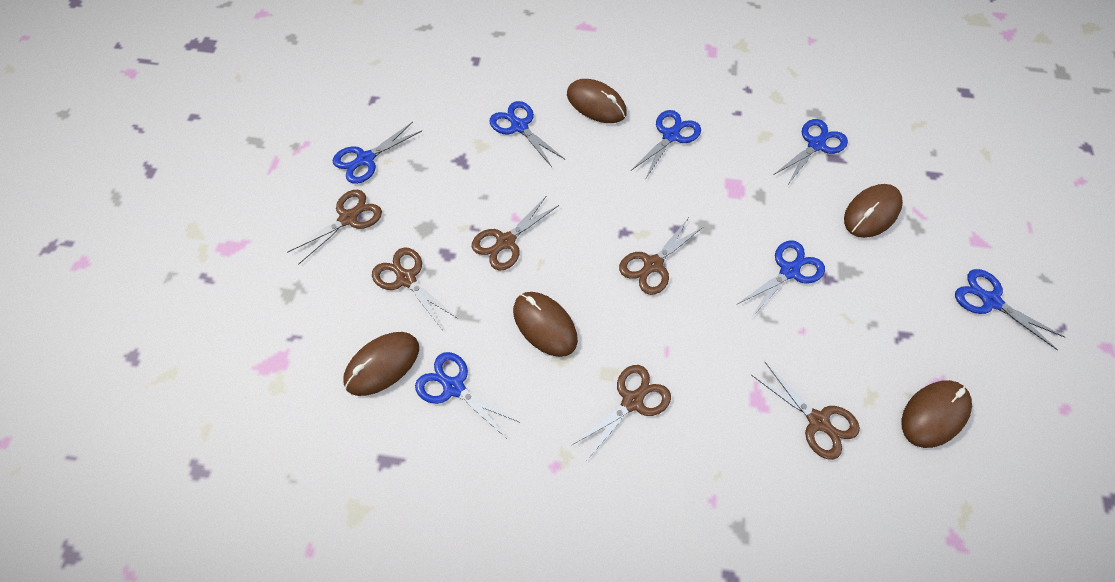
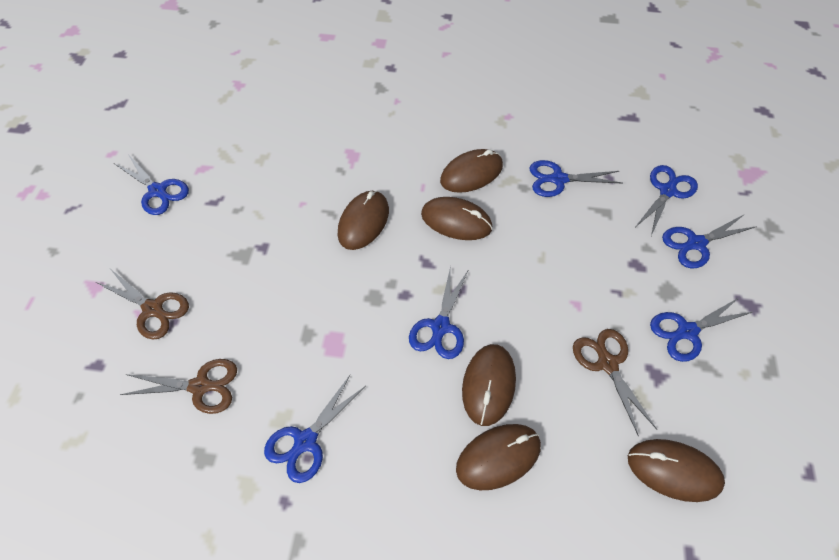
brown mouse: 5 -> 6
brown scissors: 6 -> 3

